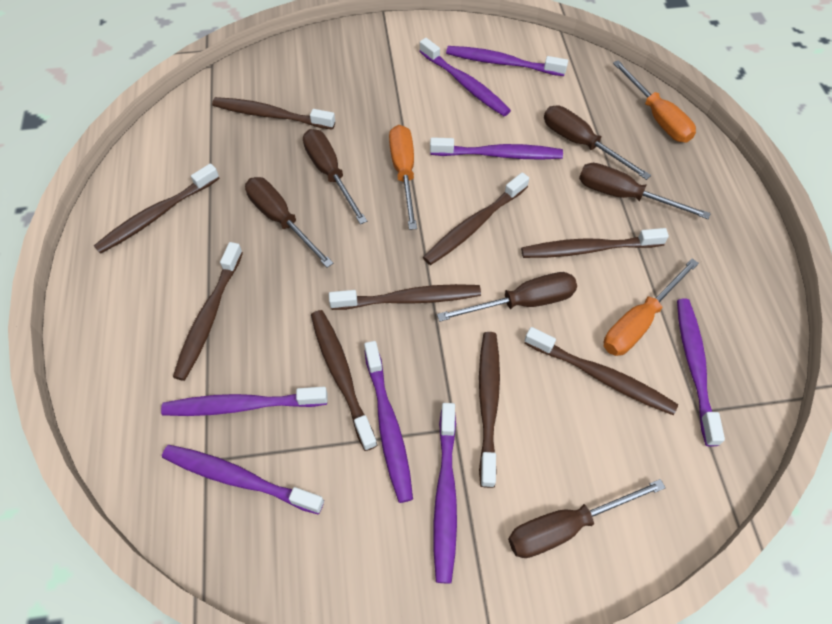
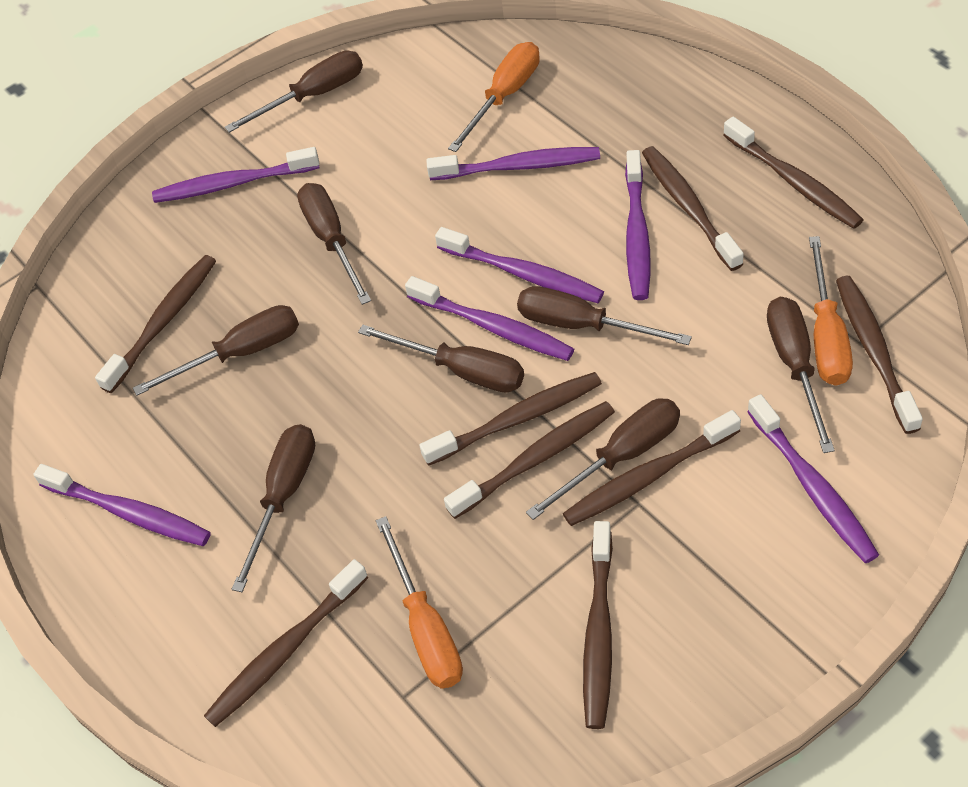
brown screwdriver: 6 -> 8
purple toothbrush: 8 -> 7

